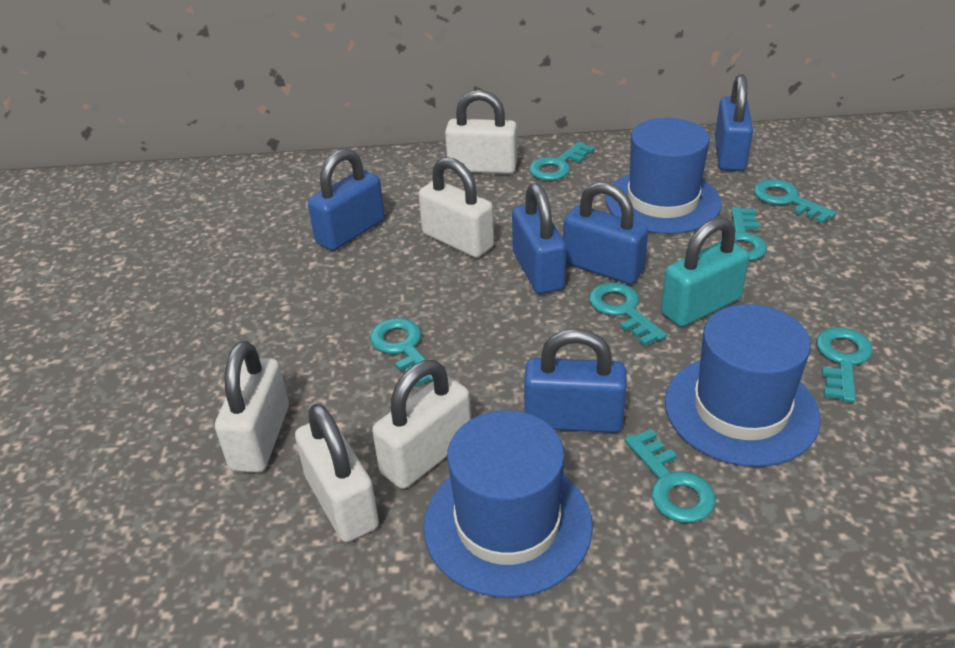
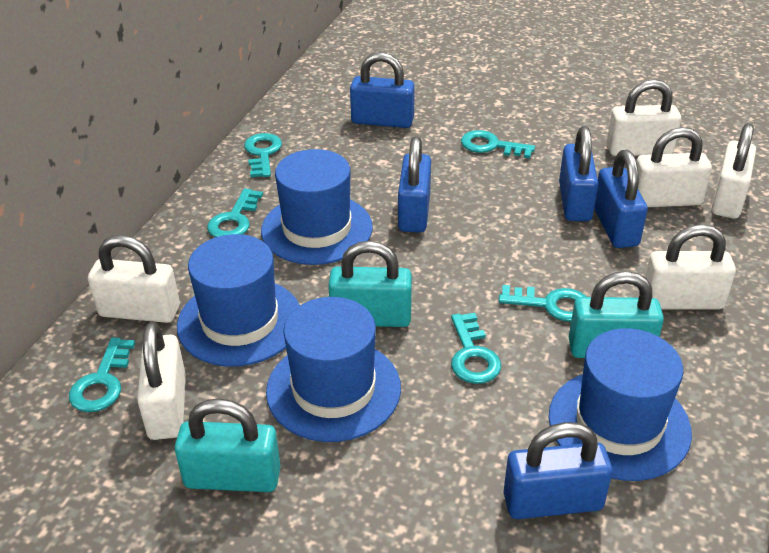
blue hat: 3 -> 4
turquoise key: 7 -> 6
turquoise padlock: 1 -> 3
white padlock: 5 -> 6

